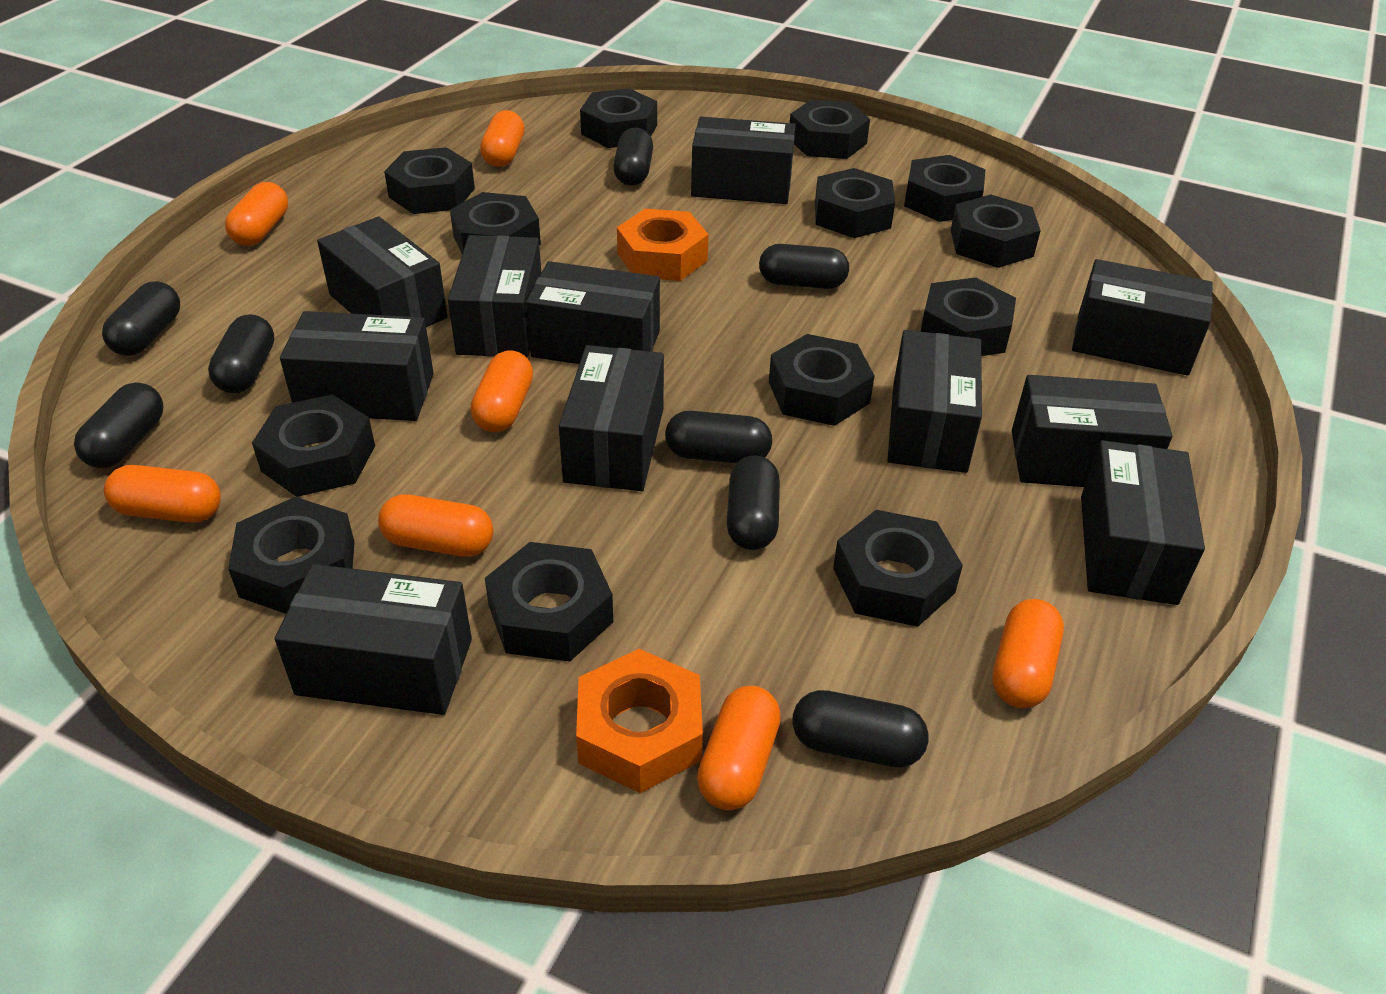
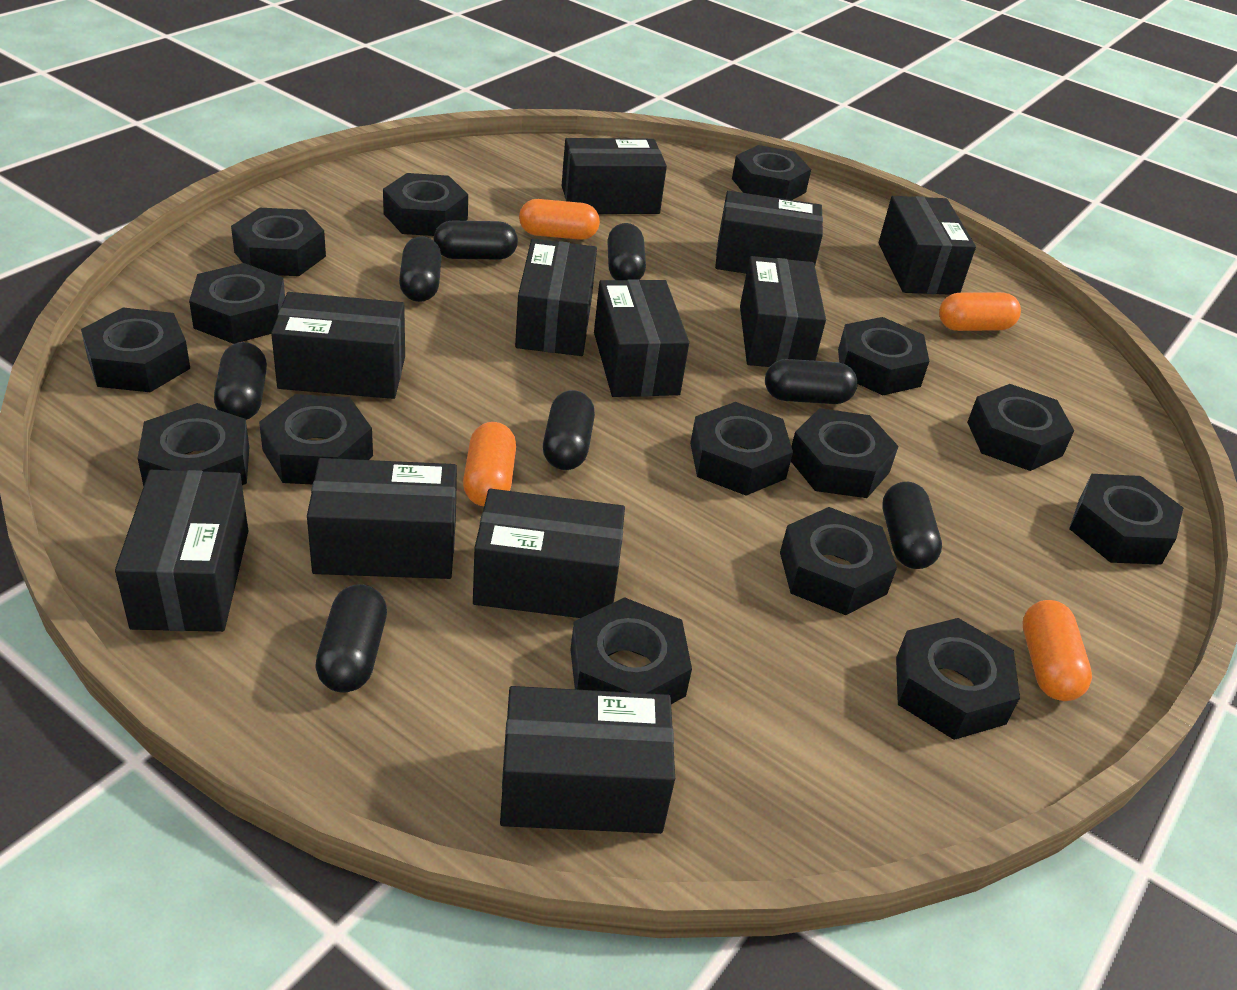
black nut: 13 -> 15
orange capsule: 7 -> 4
orange nut: 2 -> 0

